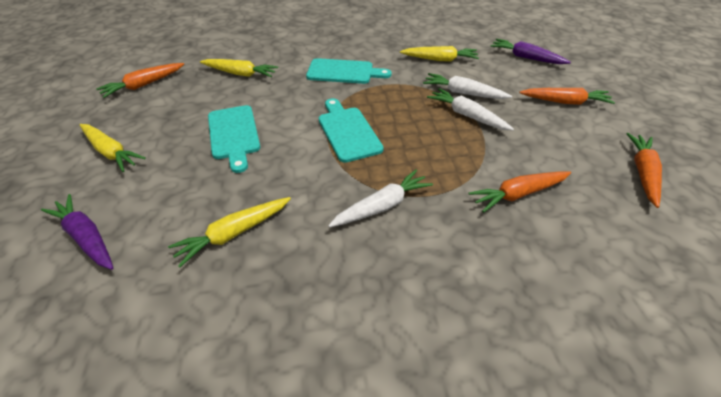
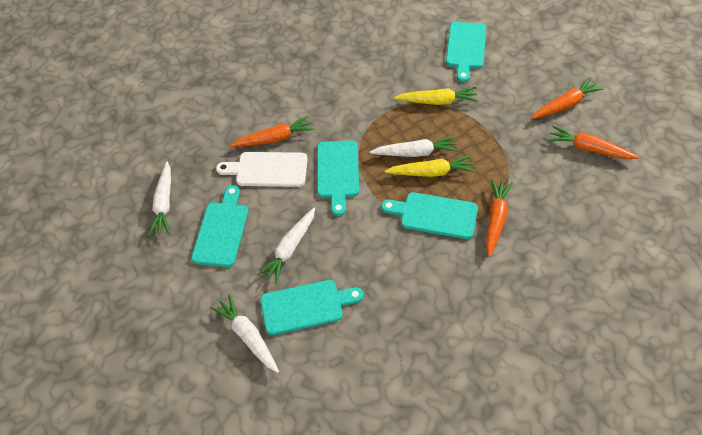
purple carrot: 2 -> 0
turquoise cutting board: 3 -> 5
white carrot: 3 -> 4
white cutting board: 0 -> 1
yellow carrot: 4 -> 2

